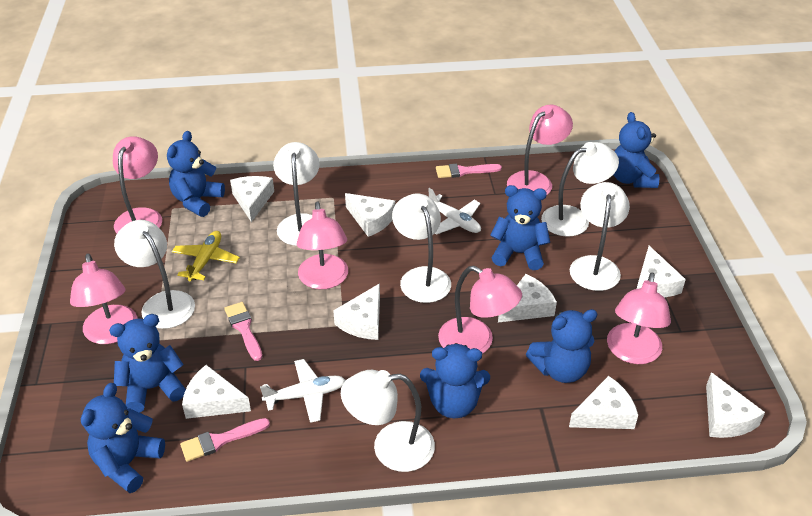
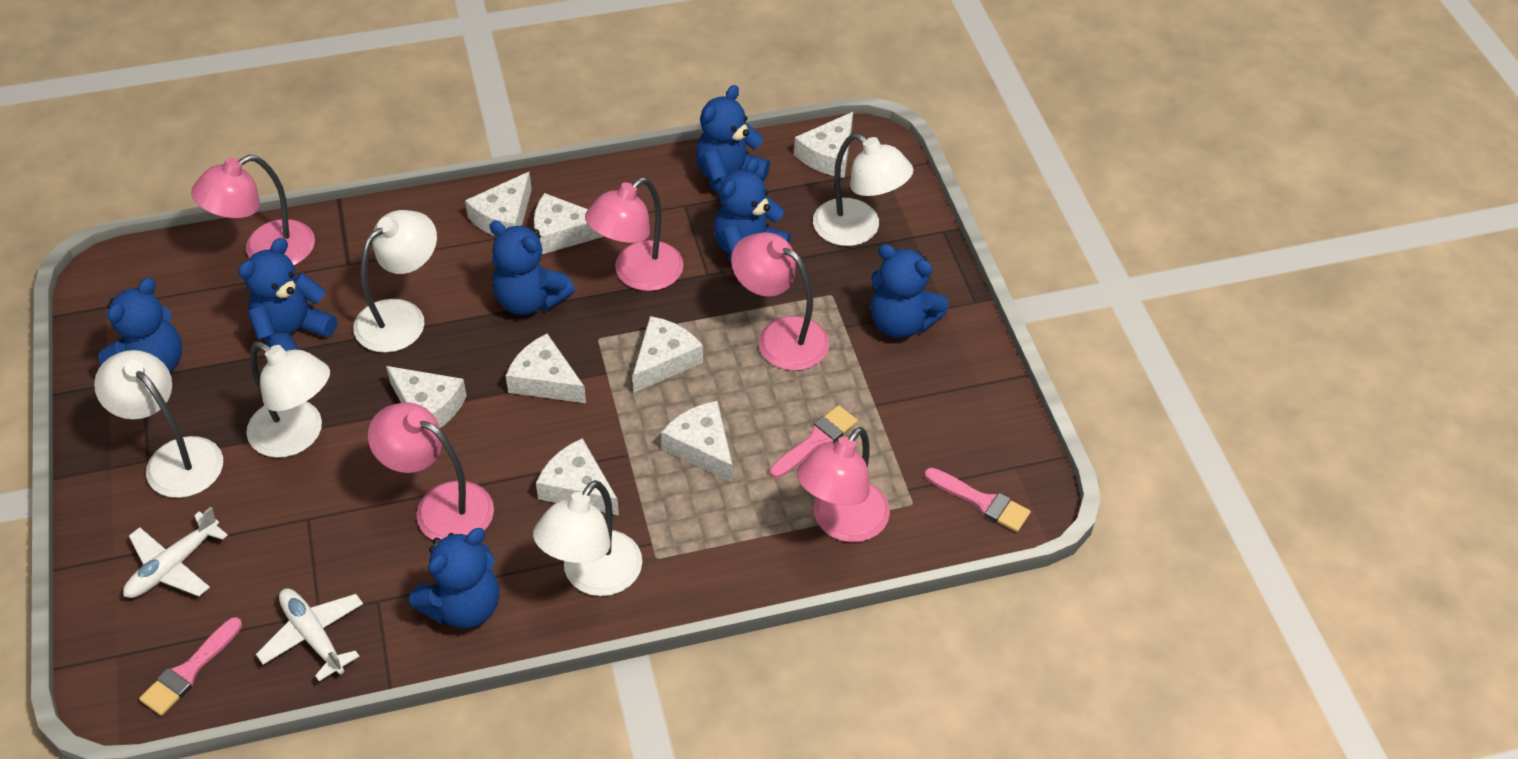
pink lamp: 6 -> 5
white lamp: 6 -> 5
yellow plane: 1 -> 0

